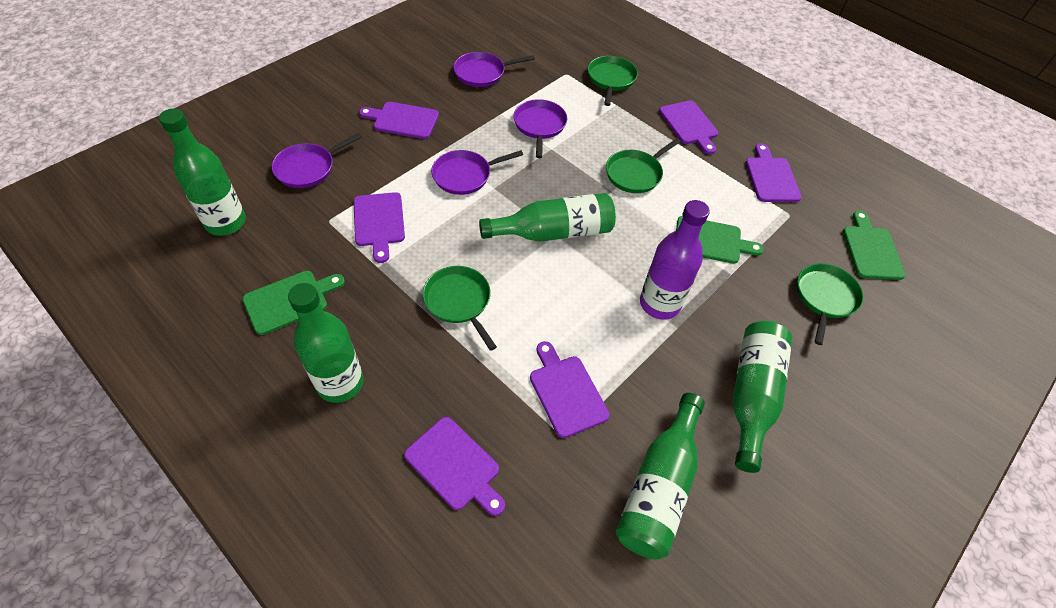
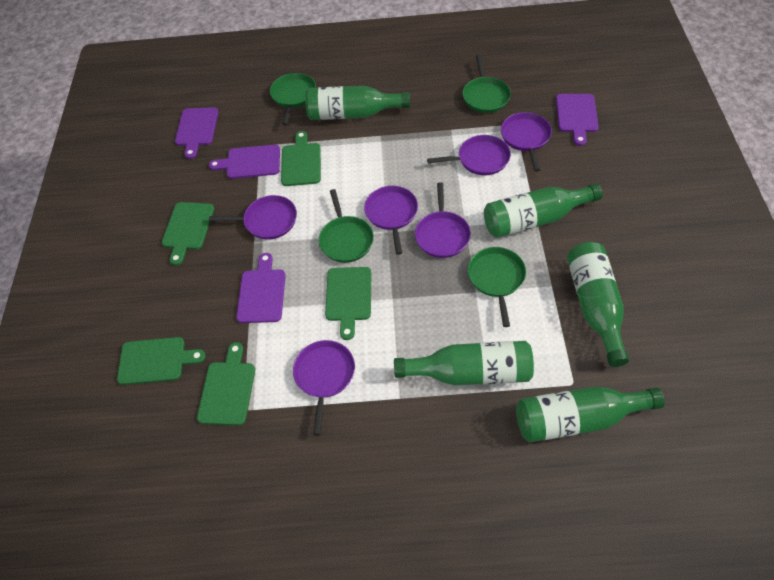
green cutting board: 3 -> 5
purple bottle: 1 -> 0
purple cutting board: 6 -> 4
purple pan: 4 -> 6

